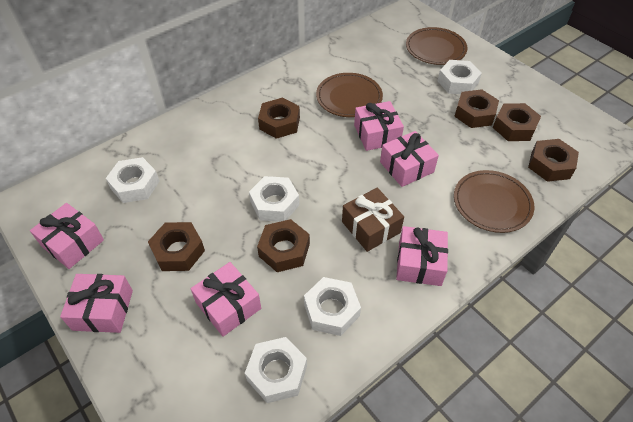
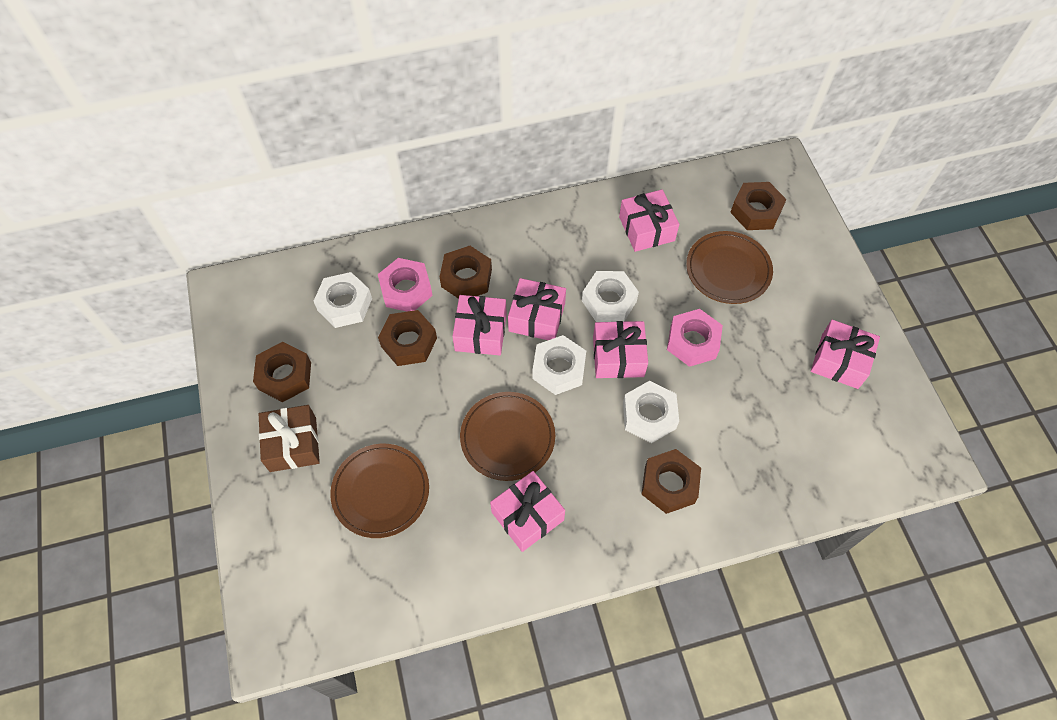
brown nut: 6 -> 5
pink nut: 0 -> 2
white nut: 5 -> 4

